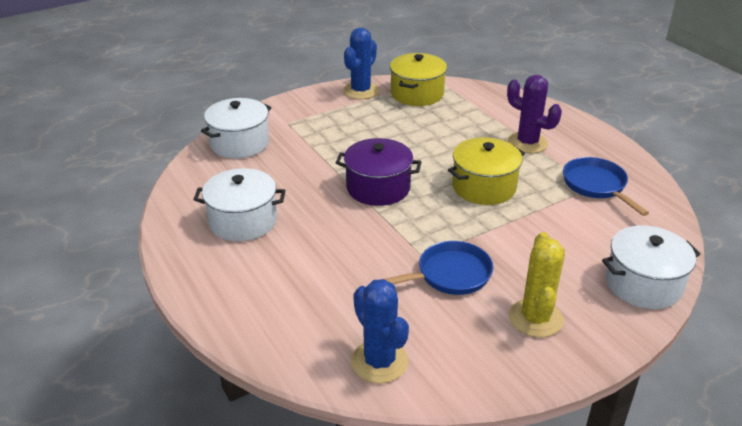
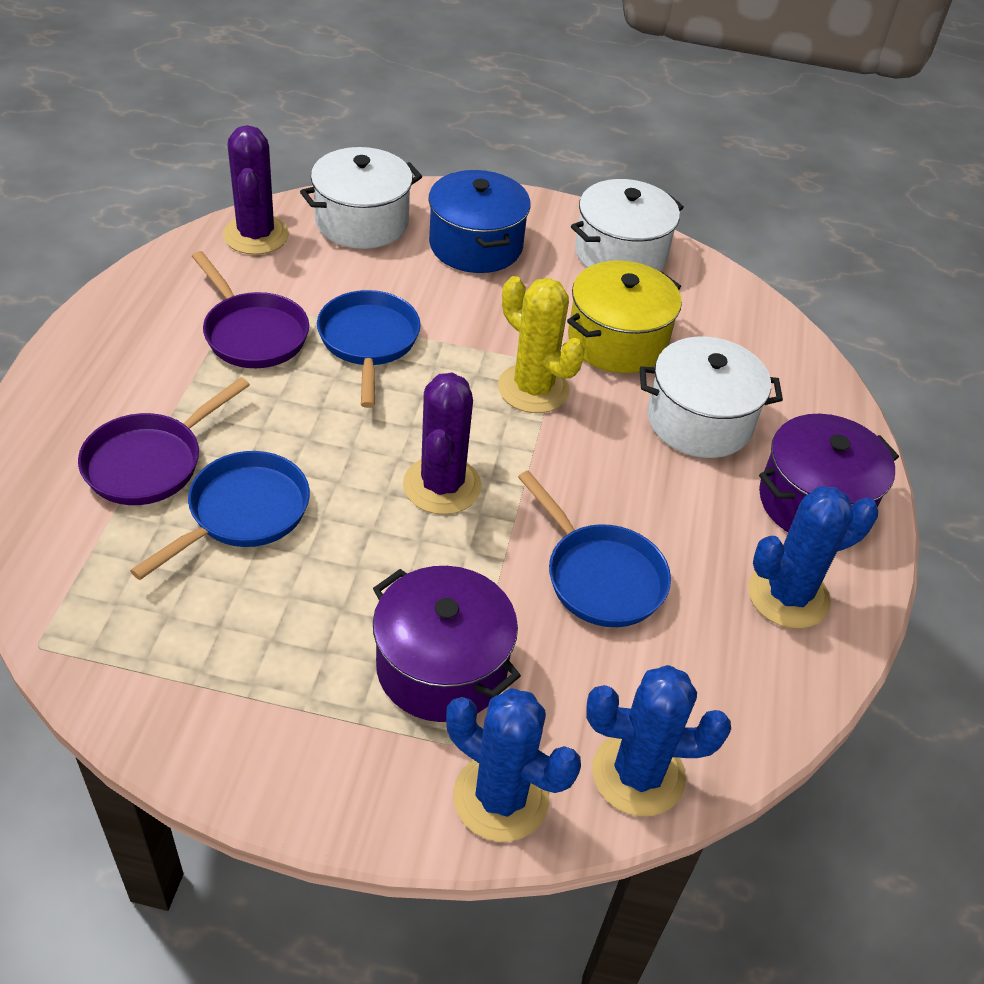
blue cactus: 2 -> 3
blue pan: 2 -> 3
blue pot: 0 -> 1
purple cactus: 1 -> 2
purple pan: 0 -> 2
purple pot: 1 -> 2
yellow pot: 2 -> 1

